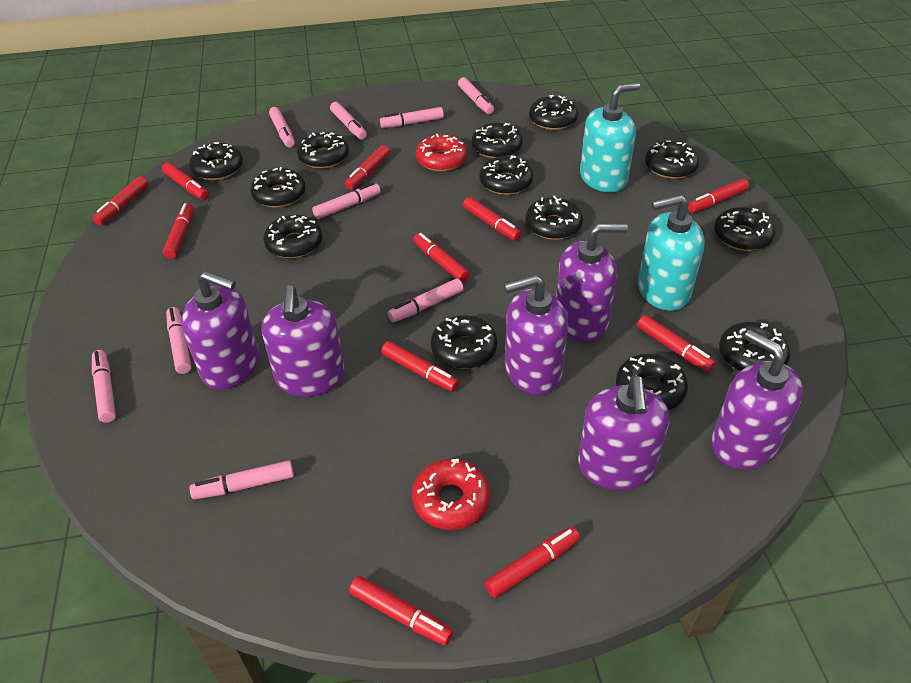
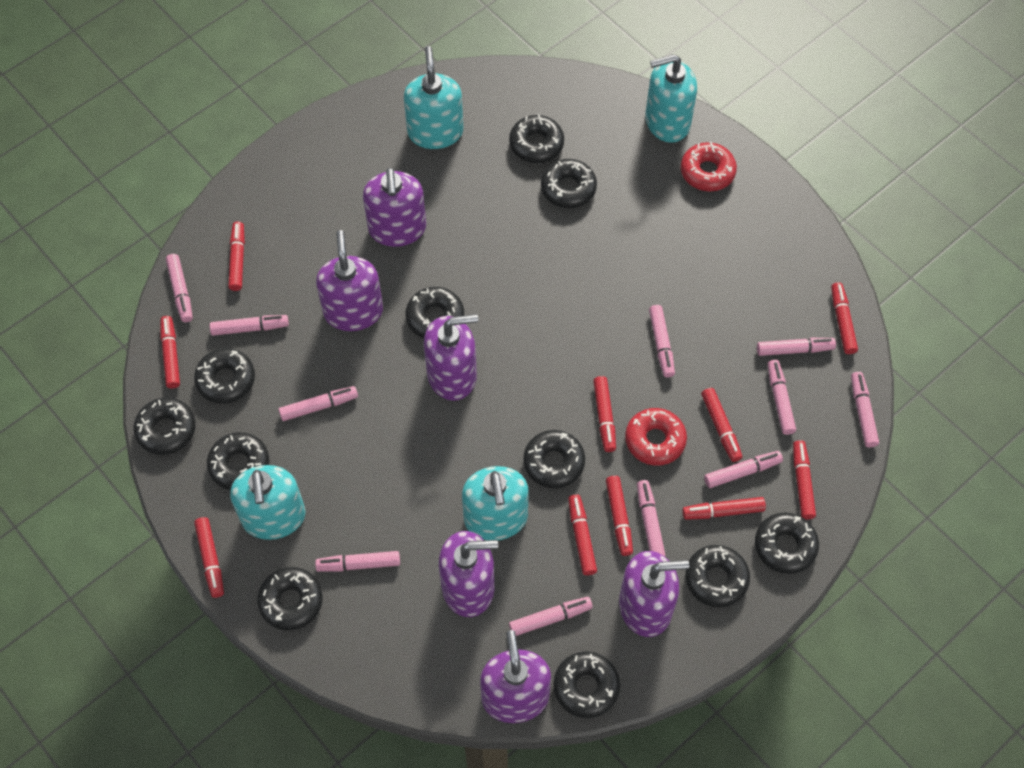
black donut: 13 -> 11
pink marker: 9 -> 11
red marker: 11 -> 10
turquoise soap dispenser: 2 -> 4

